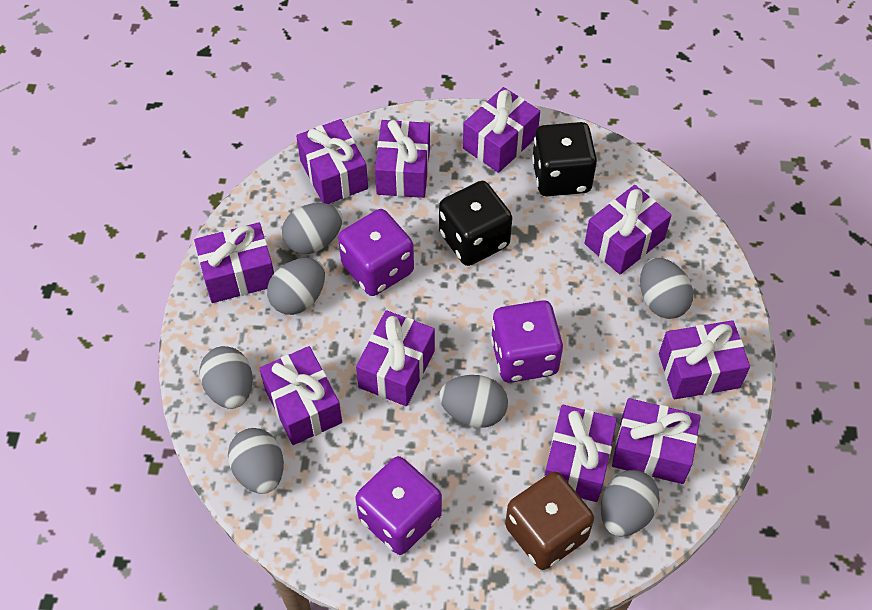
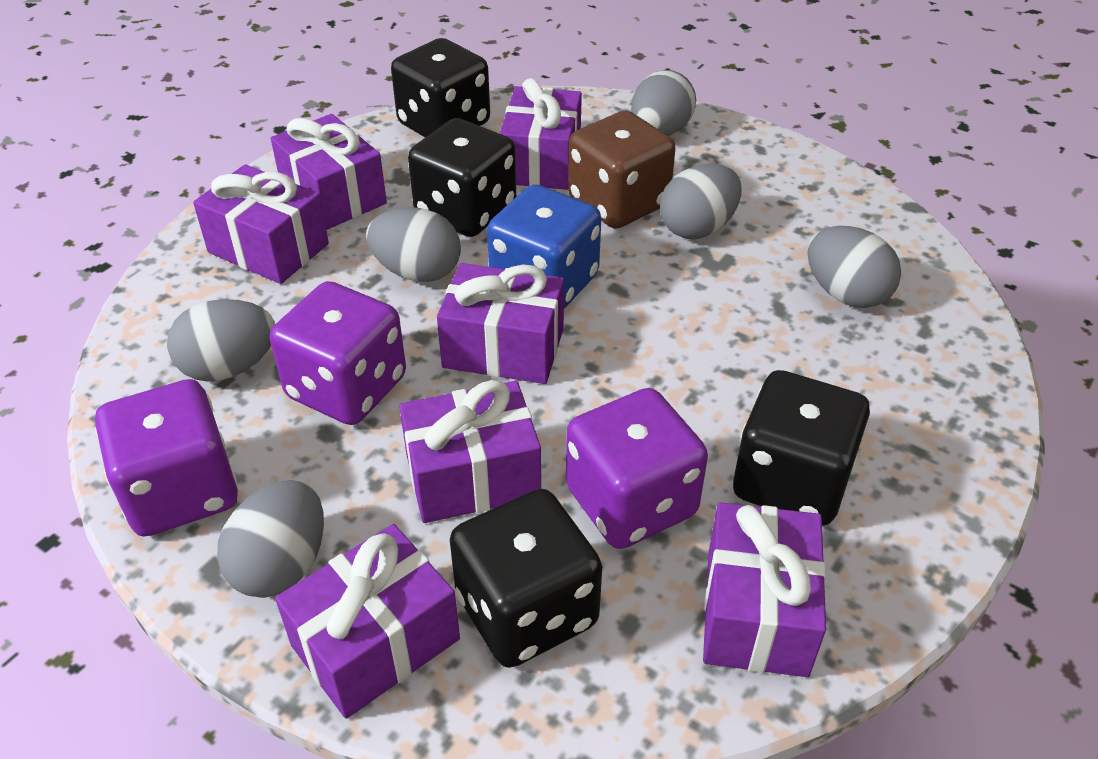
black dice: 2 -> 4
blue dice: 0 -> 1
grey egg: 7 -> 6
purple gift: 10 -> 7

